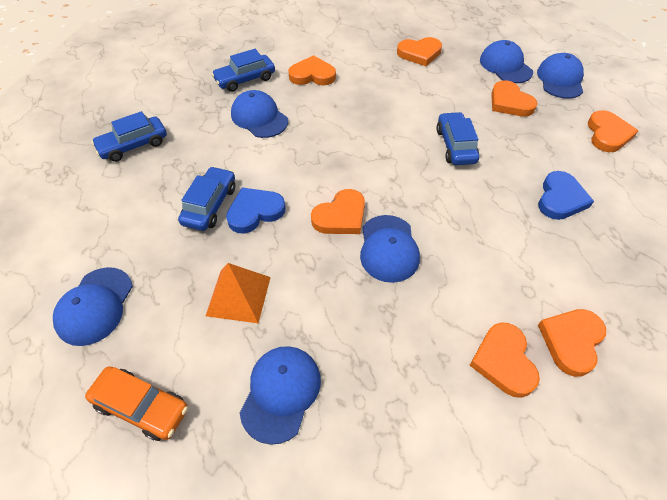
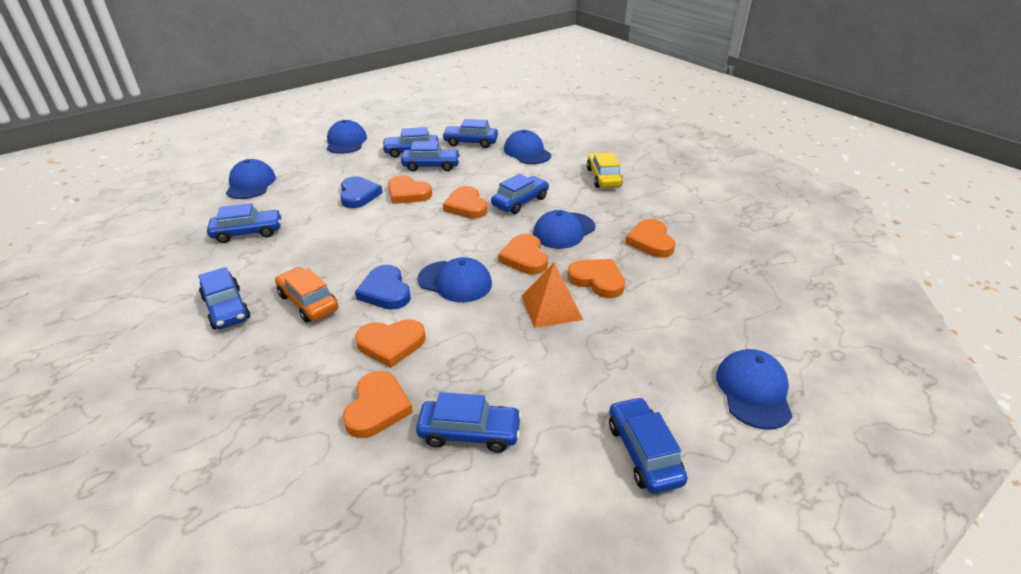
blue car: 4 -> 8
yellow car: 0 -> 1

